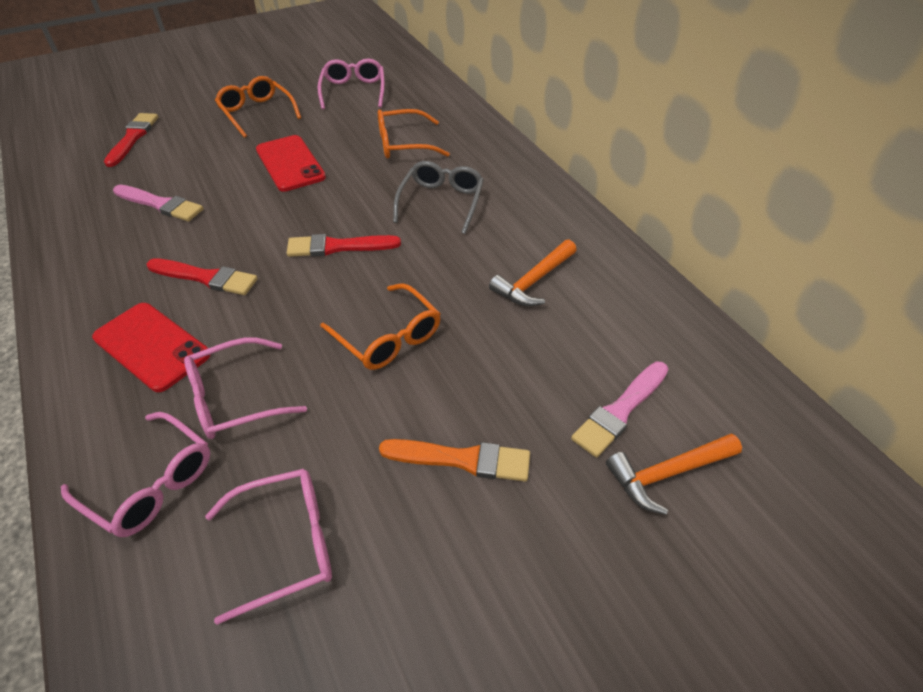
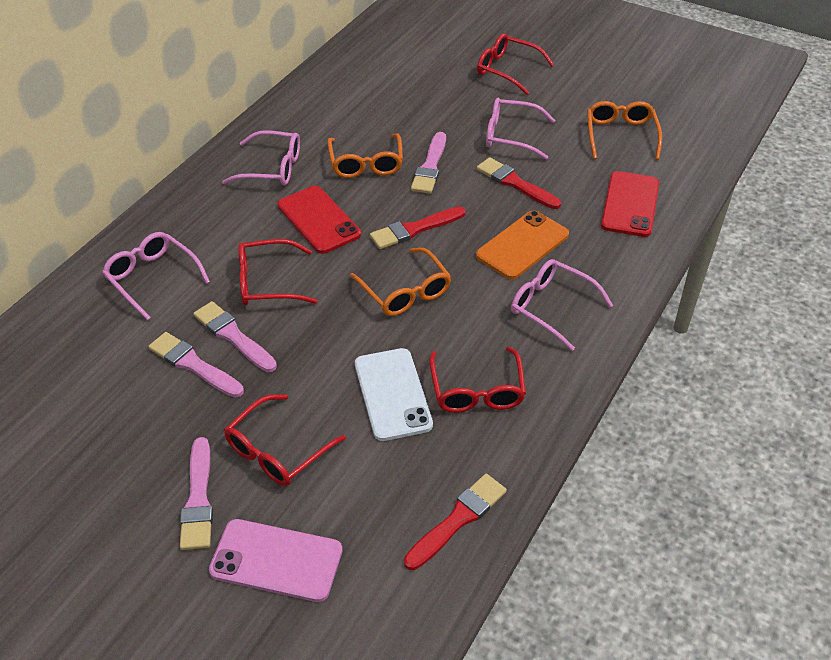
grey glasses: 1 -> 0
orange brush: 1 -> 0
orange hammer: 2 -> 0
orange phone: 0 -> 1
pink brush: 2 -> 4
pink phone: 0 -> 1
red glasses: 0 -> 4
white phone: 0 -> 1

